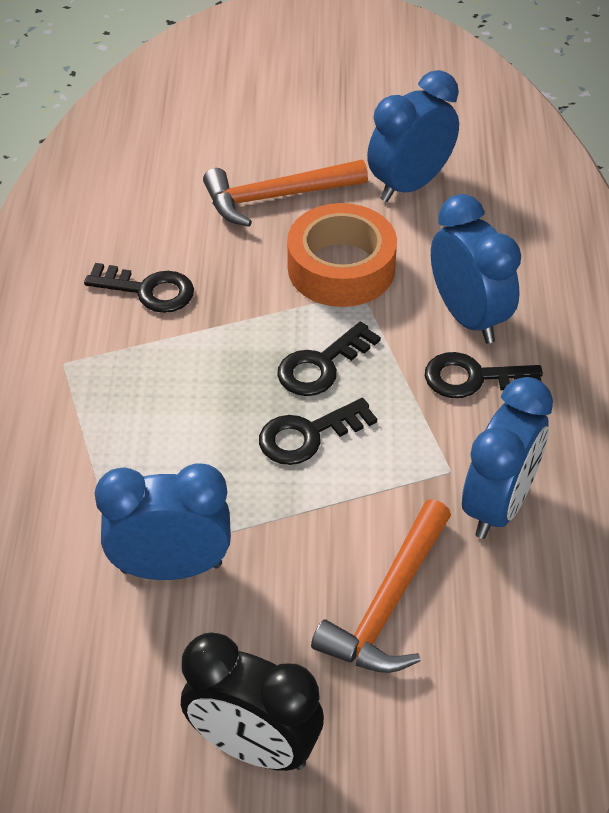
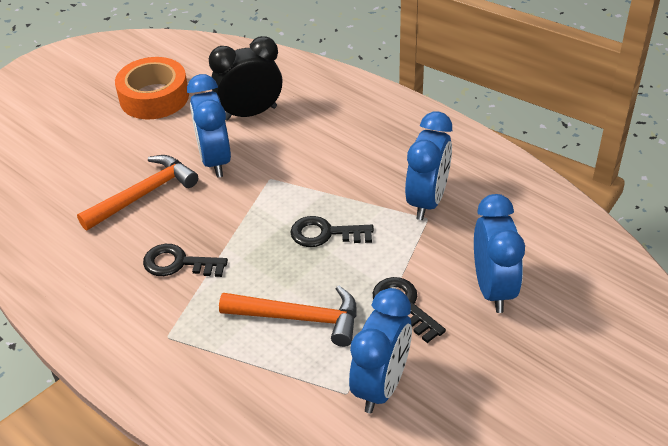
black key: 4 -> 3

